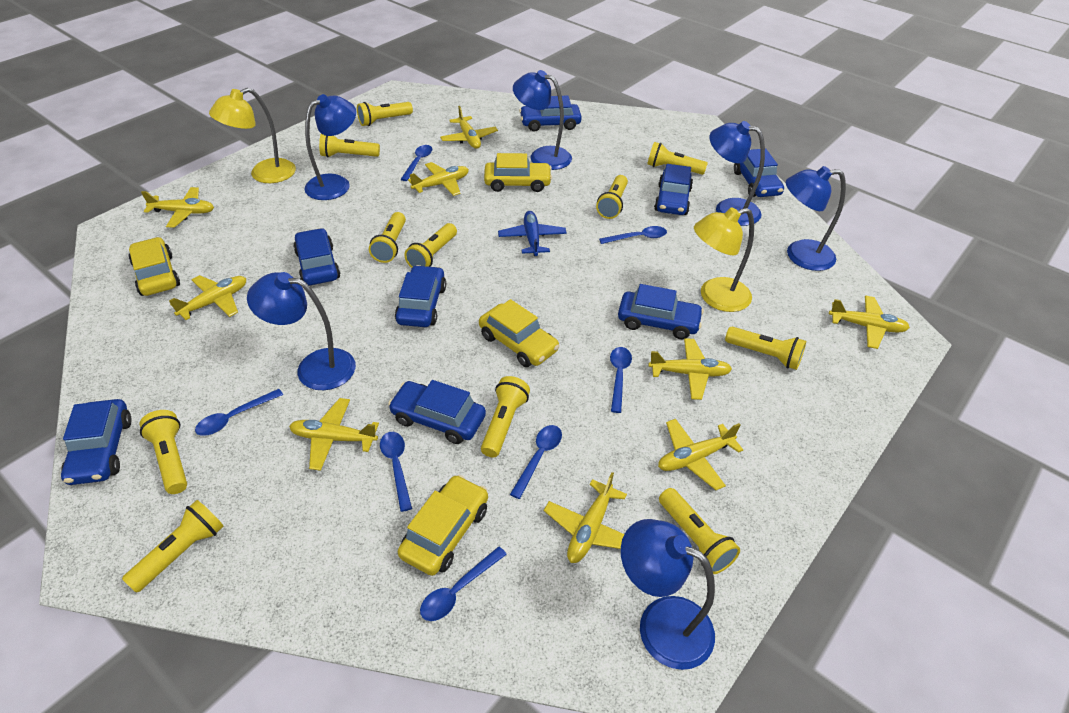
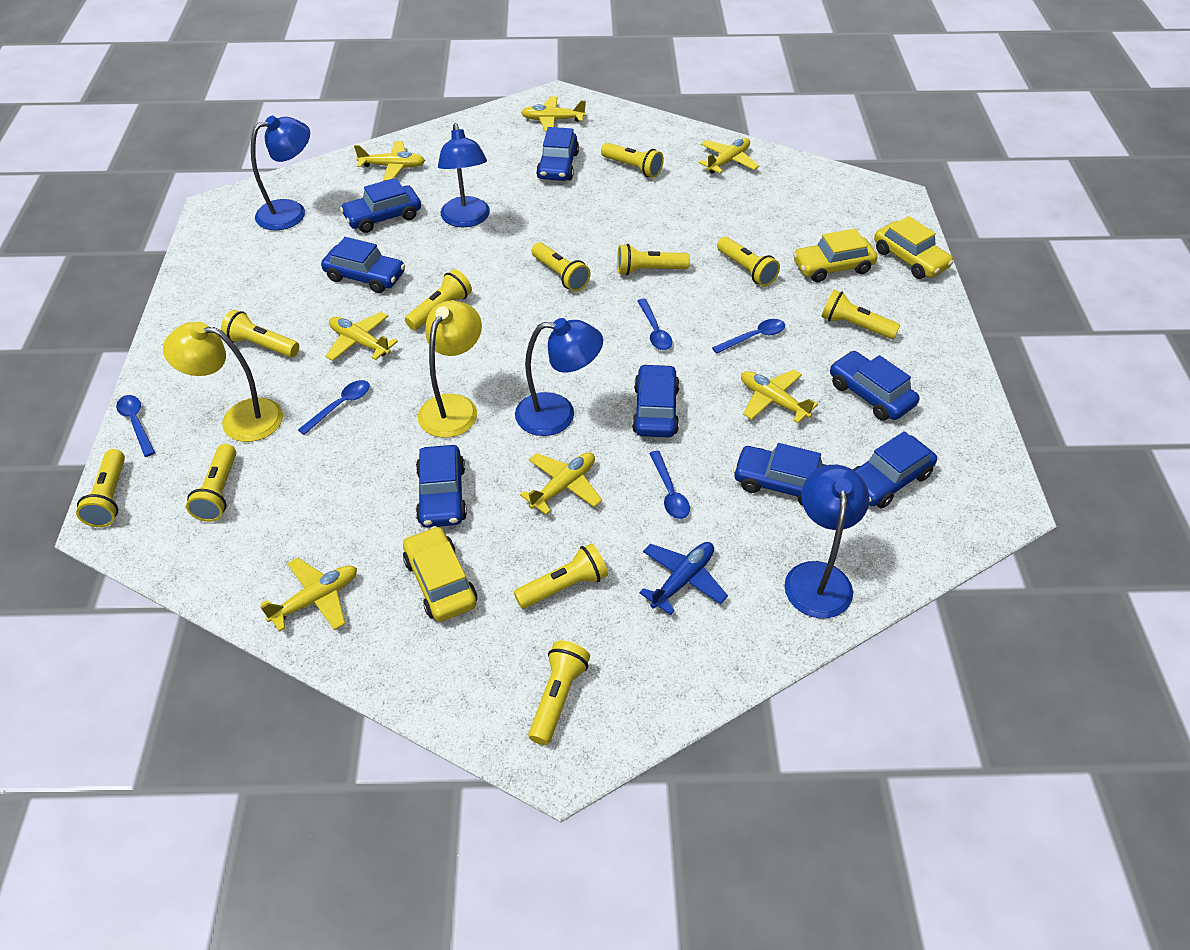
blue lamp: 6 -> 4
blue spoon: 7 -> 5
yellow car: 4 -> 3
yellow plane: 9 -> 7

